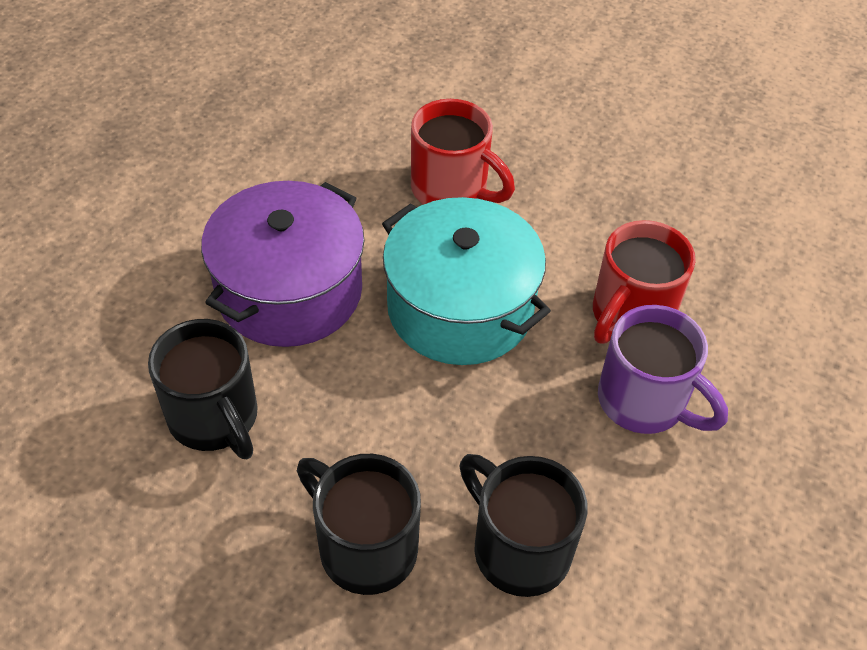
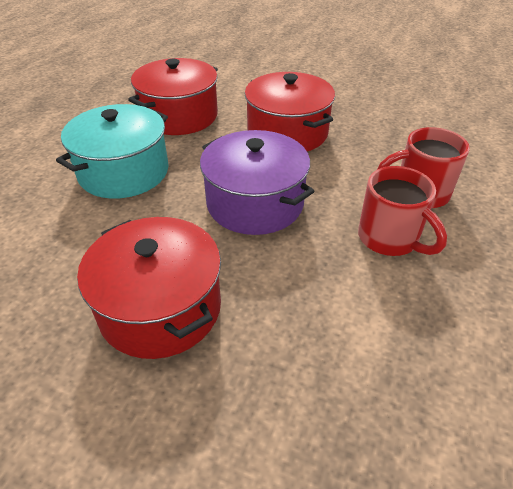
black mug: 3 -> 0
purple mug: 1 -> 0
red pot: 0 -> 3

